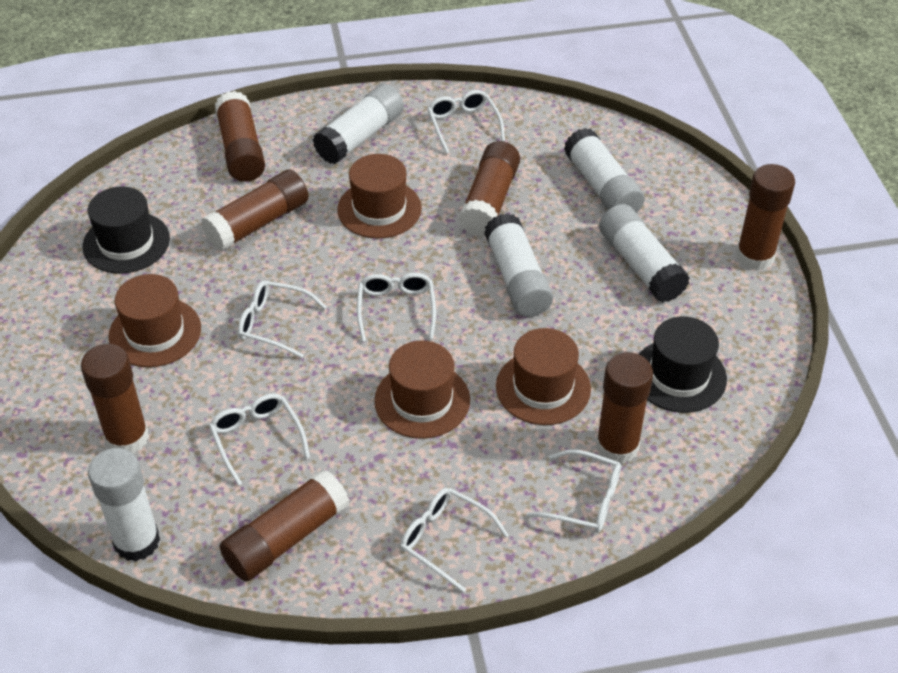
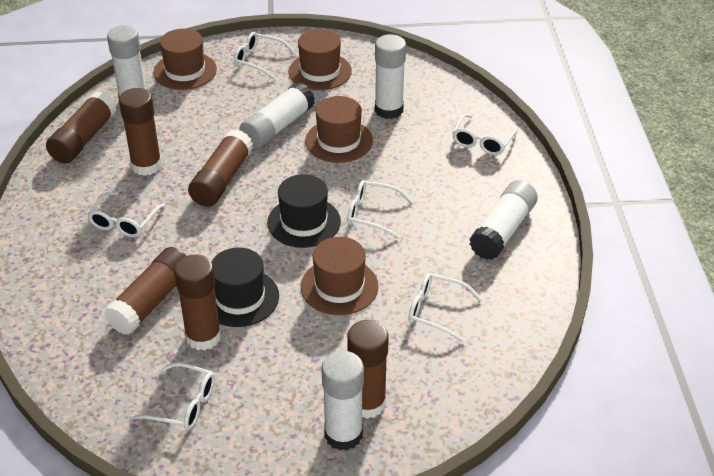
brown glue stick: 7 -> 6

